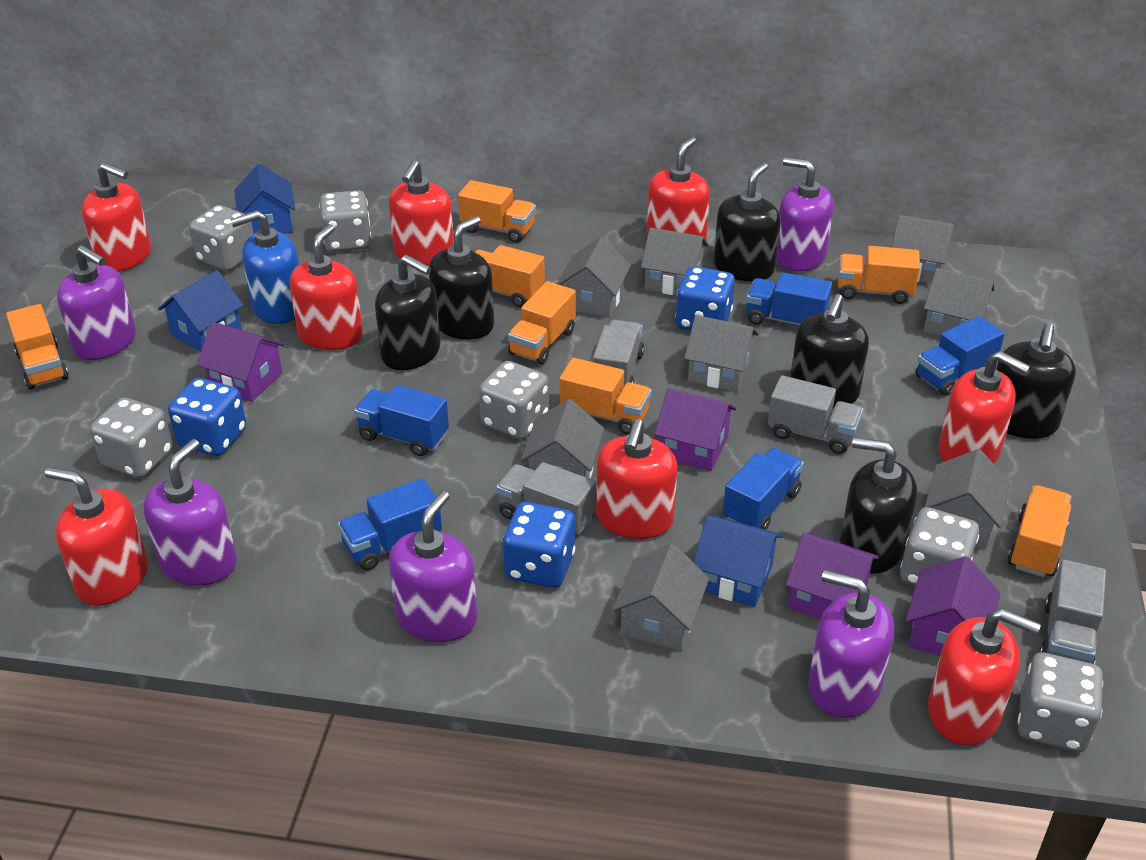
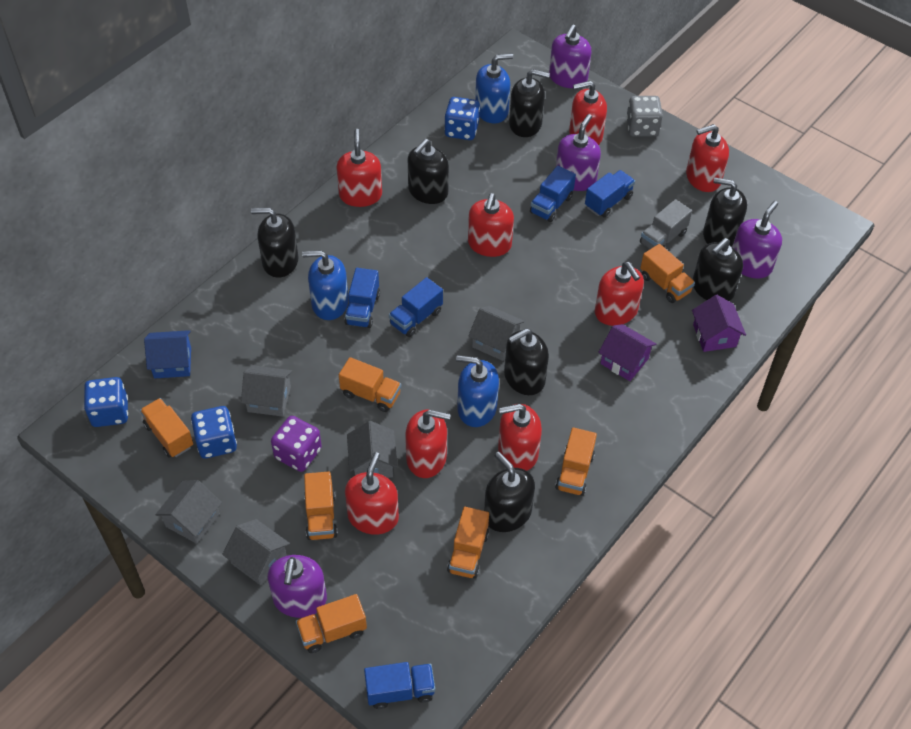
black soap dispenser: 6 -> 7
blue house: 3 -> 1
blue soap dispenser: 1 -> 3
grey dice: 6 -> 1
grey house: 8 -> 5
grey truck: 4 -> 1
purple dice: 0 -> 1
purple house: 4 -> 2
purple soap dispenser: 5 -> 4

